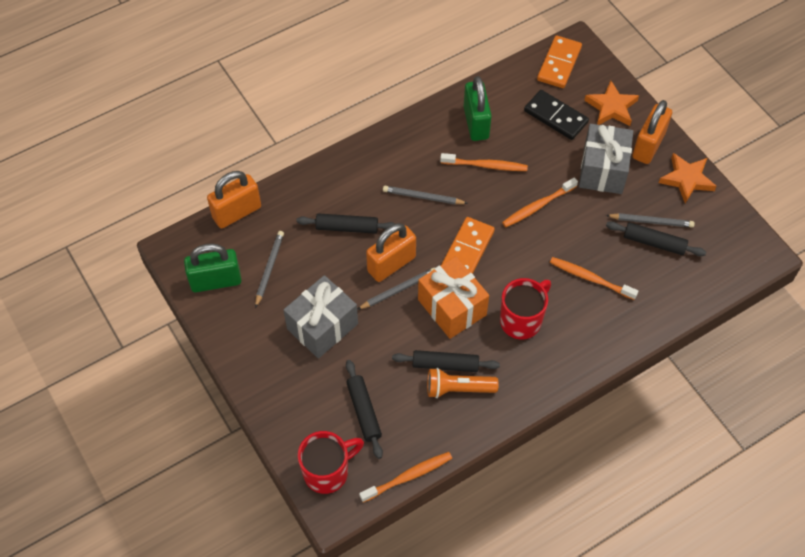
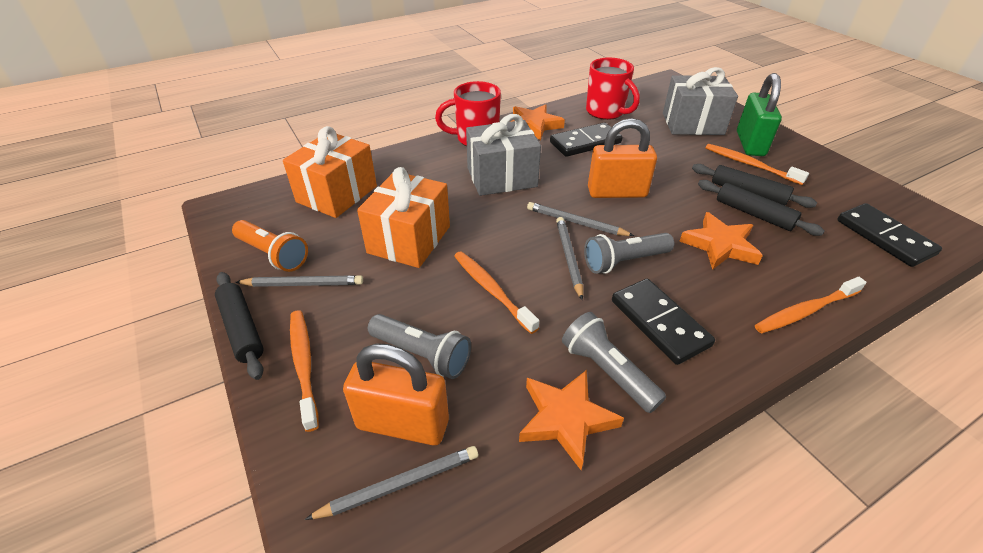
black domino: 1 -> 3
black rolling pin: 4 -> 3
green padlock: 2 -> 1
grey flashlight: 0 -> 3
orange domino: 2 -> 0
orange gift: 1 -> 2
orange padlock: 3 -> 2
orange star: 2 -> 3

